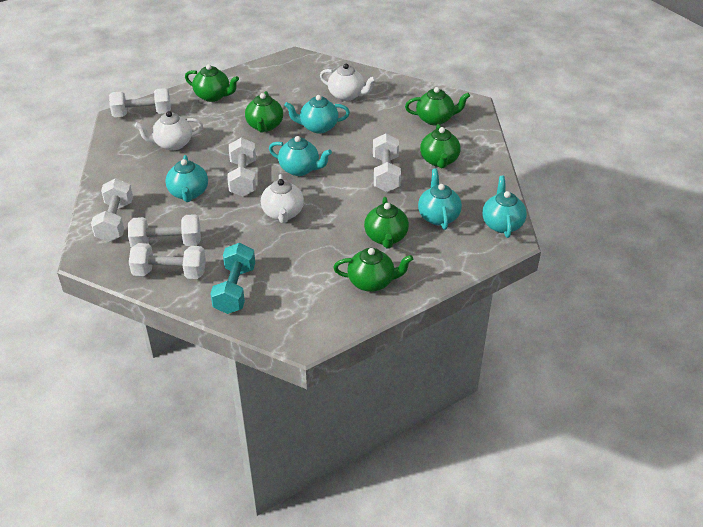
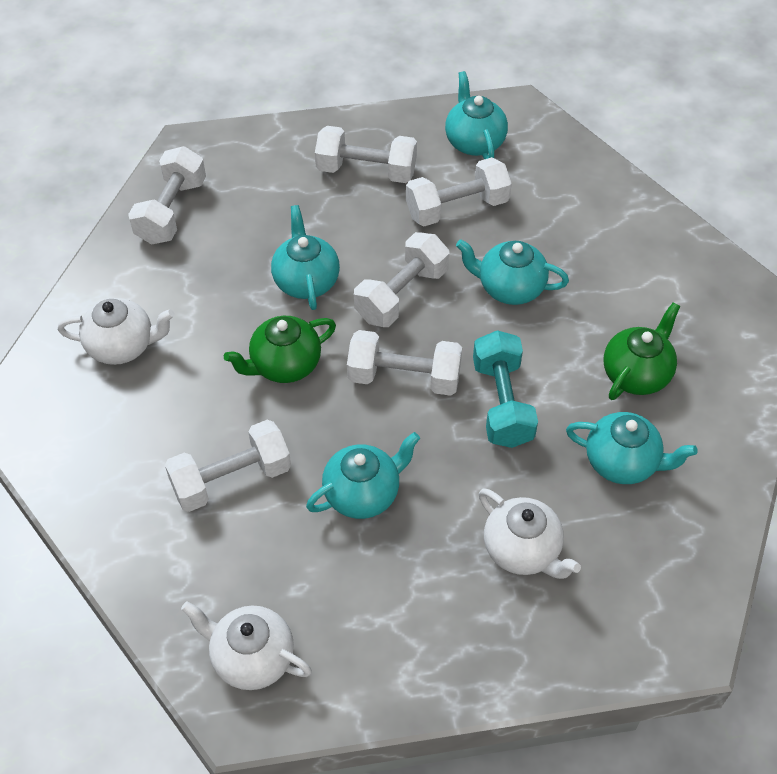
green teapot: 6 -> 2

